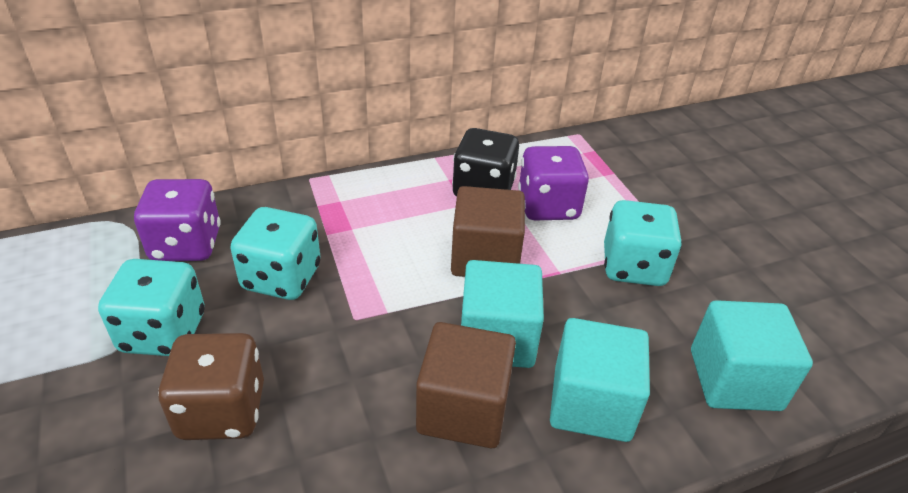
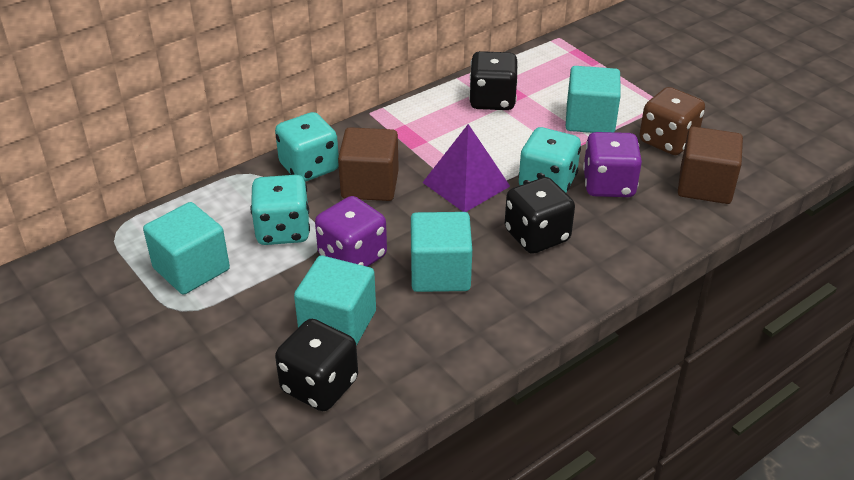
black dice: 1 -> 3
purple pyramid: 0 -> 1
turquoise cube: 3 -> 4

